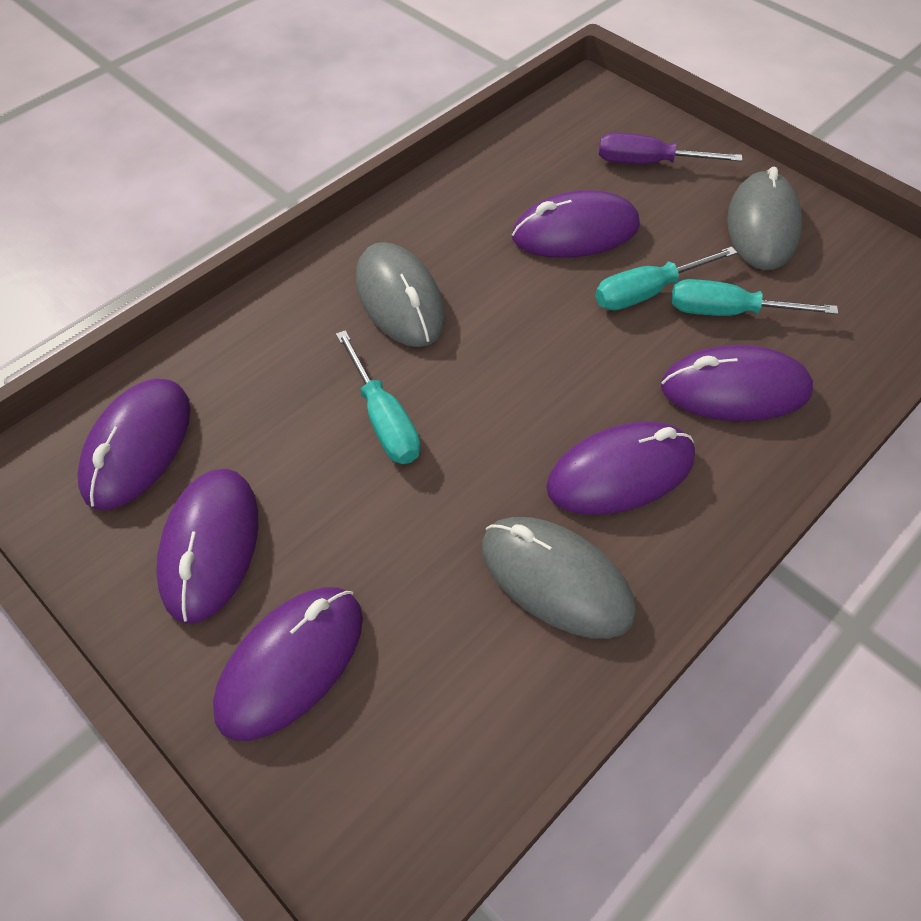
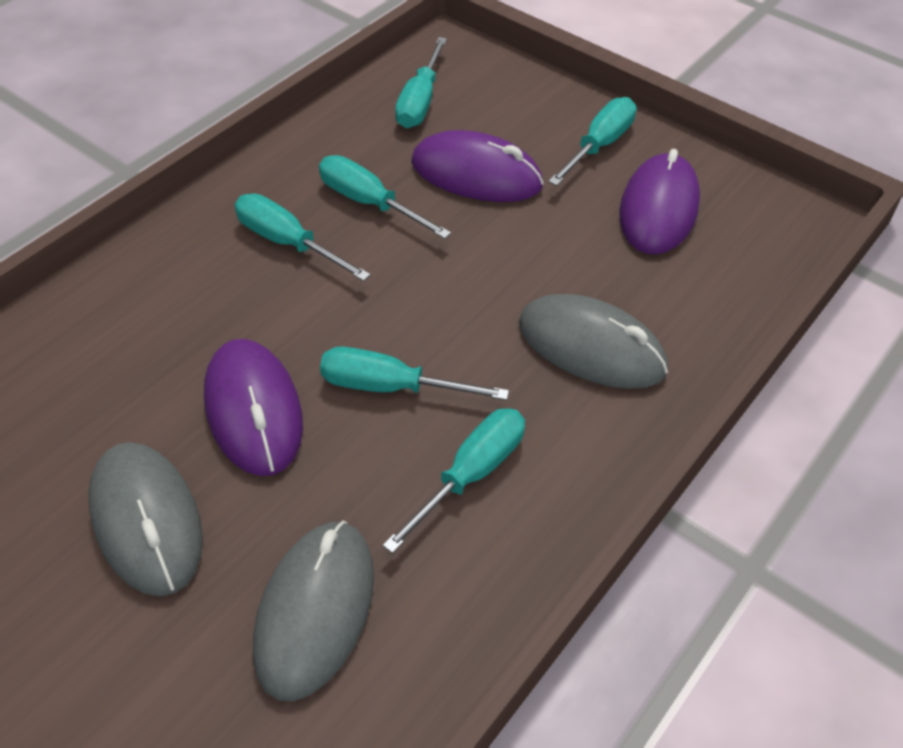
purple mouse: 6 -> 3
purple screwdriver: 1 -> 0
turquoise screwdriver: 3 -> 6

